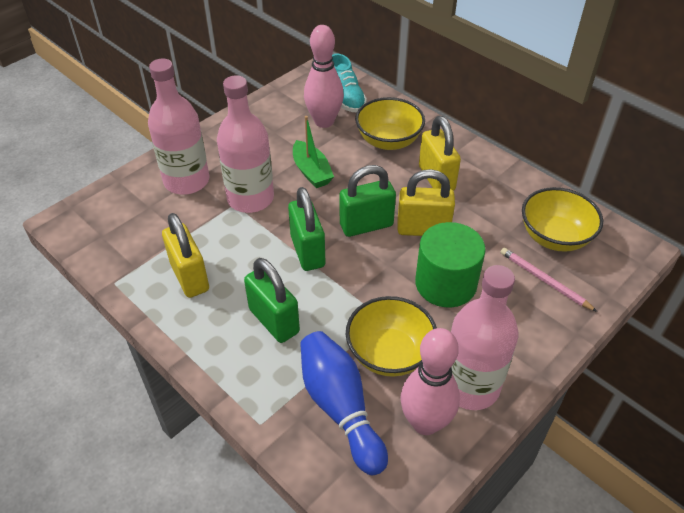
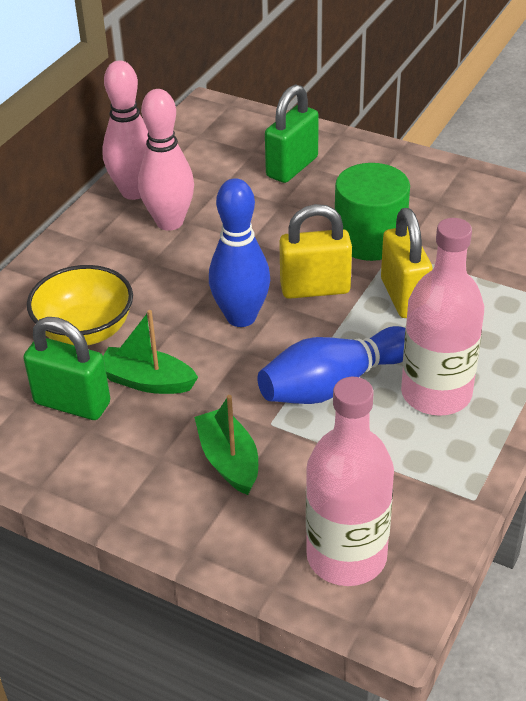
blue bowling pin: 1 -> 2
green boat: 1 -> 2
green padlock: 3 -> 2
pink bottle: 3 -> 2
pink pencil: 1 -> 0
turquoise shoe: 1 -> 0
yellow bowl: 3 -> 1
yellow padlock: 3 -> 2

